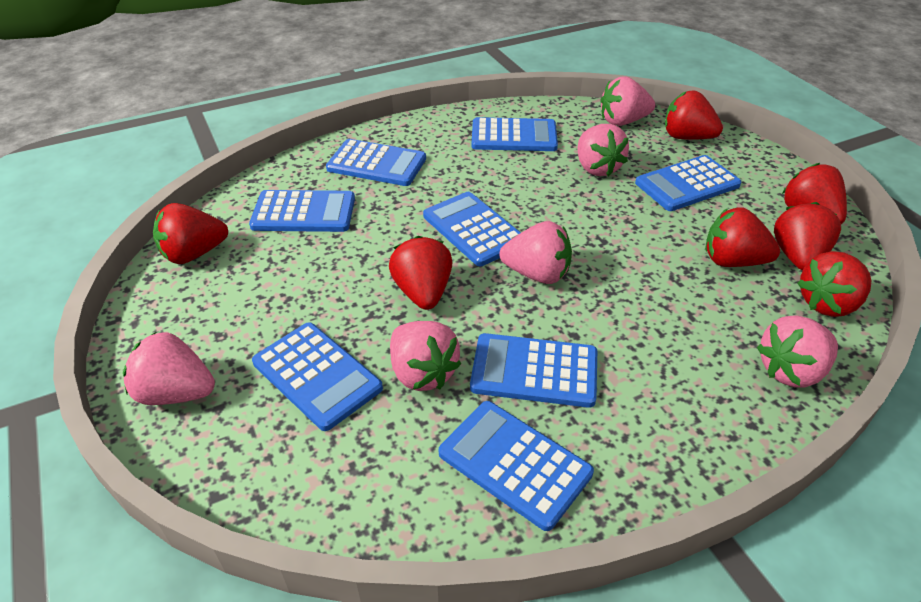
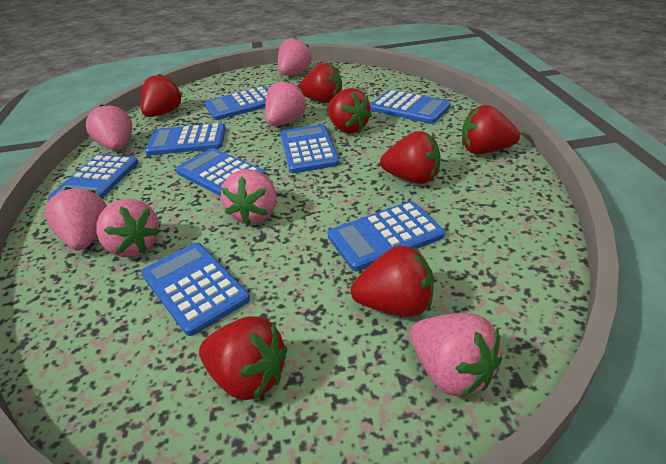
pink strawberry: 6 -> 7

